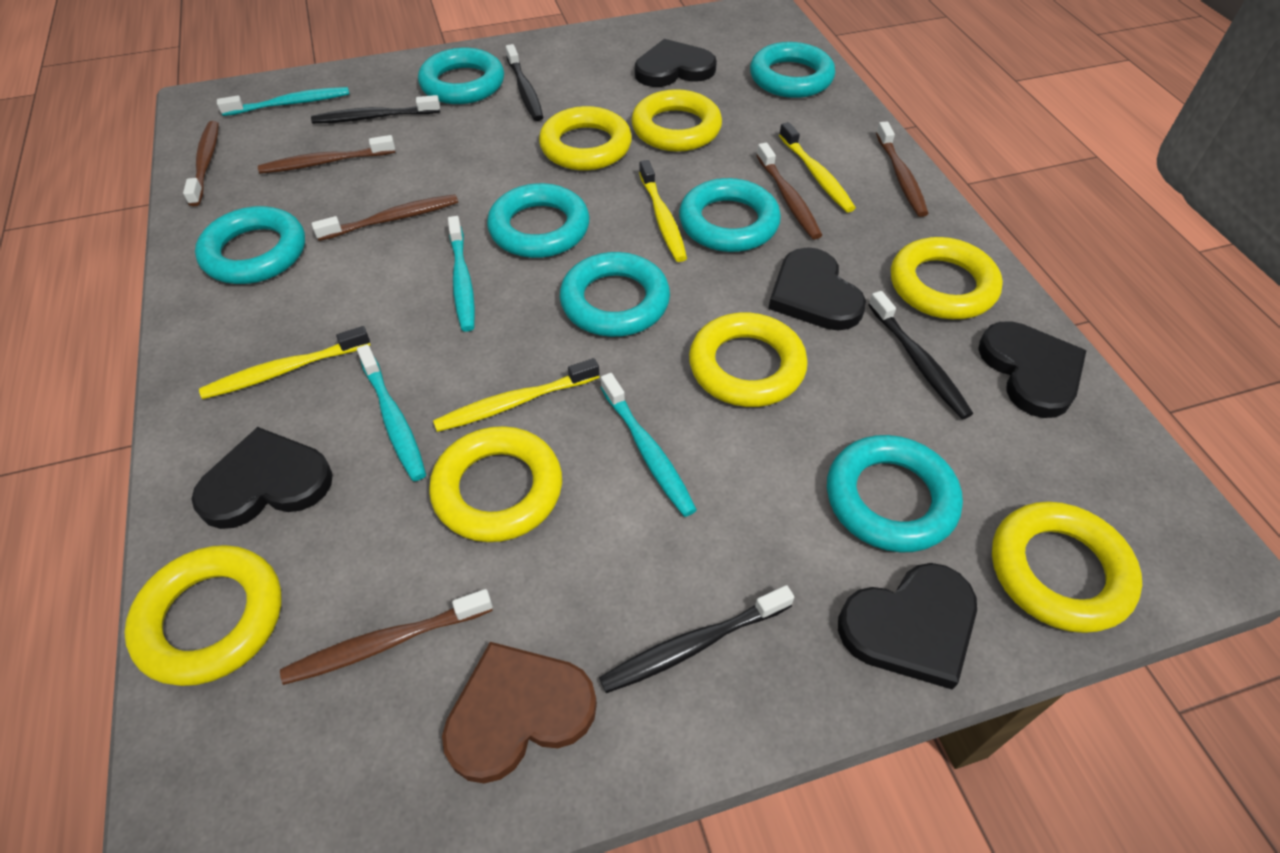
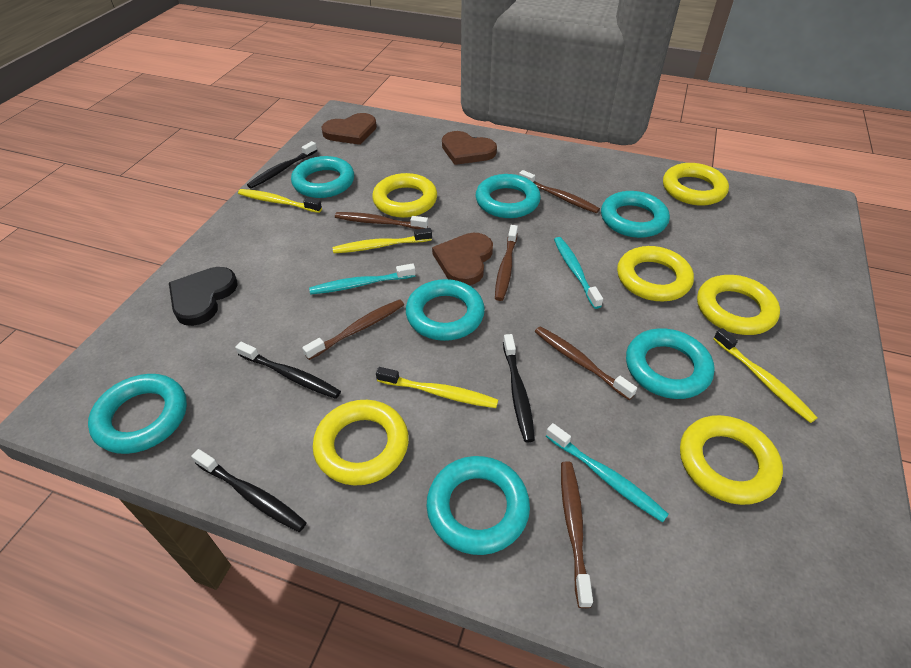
black heart: 5 -> 1
brown heart: 1 -> 3
turquoise toothbrush: 4 -> 3
yellow ring: 7 -> 6

